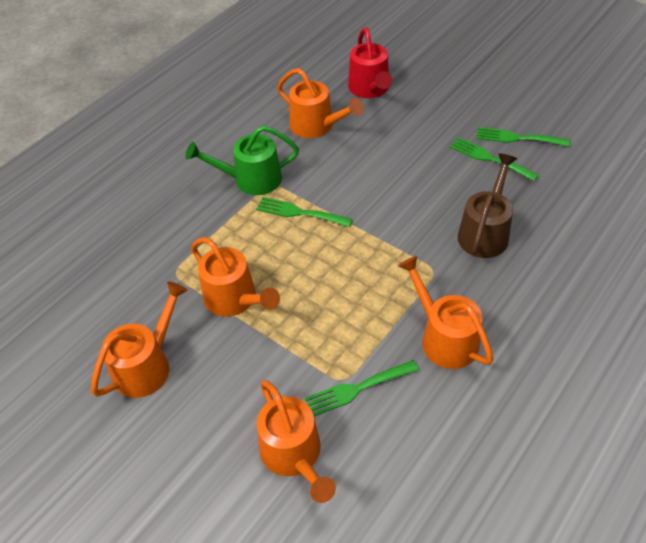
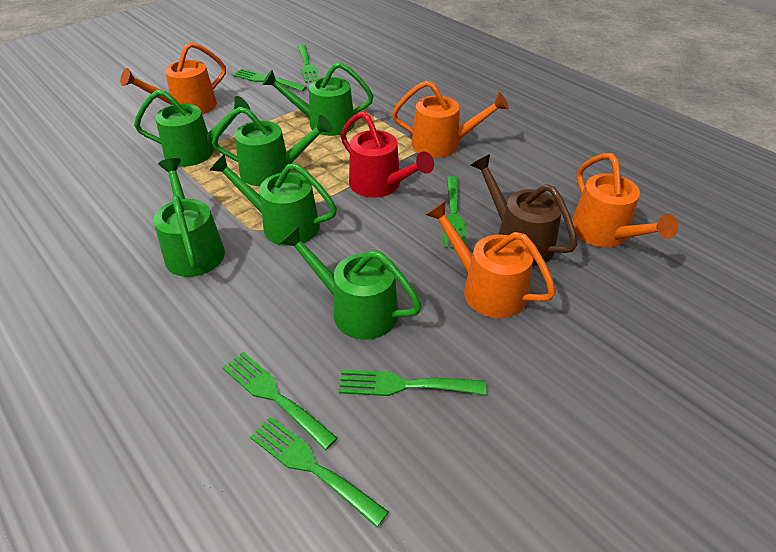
green fork: 4 -> 6
green watering can: 1 -> 6
orange watering can: 5 -> 4

